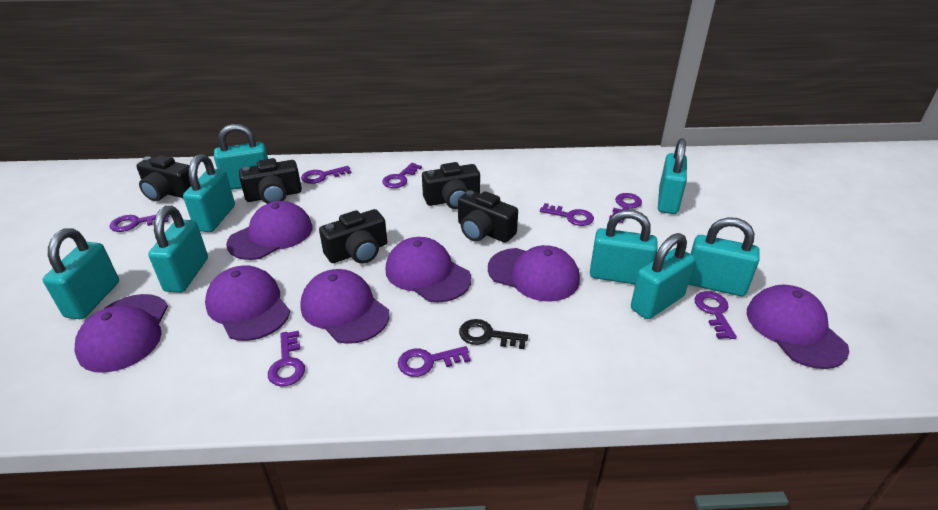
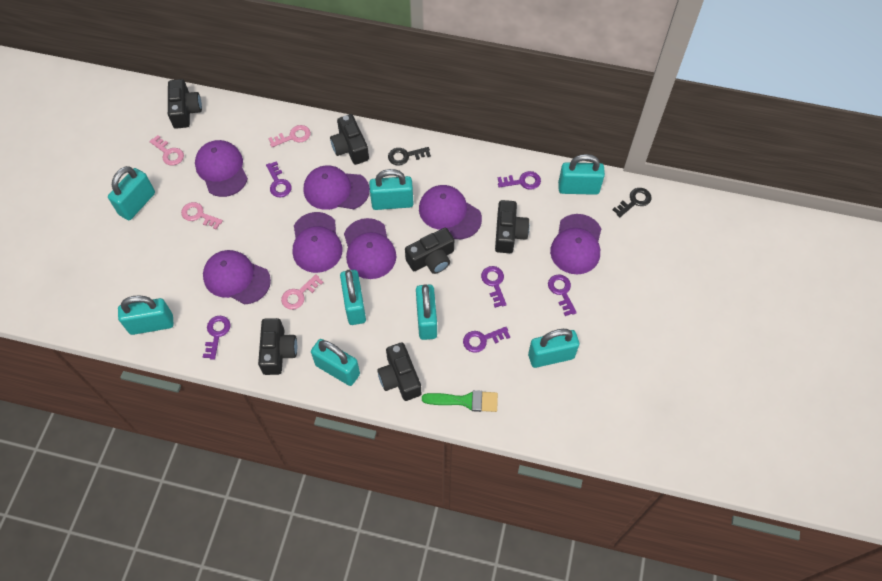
black camera: 5 -> 6
black key: 1 -> 2
green brush: 0 -> 1
pink key: 0 -> 4
purple key: 8 -> 6

